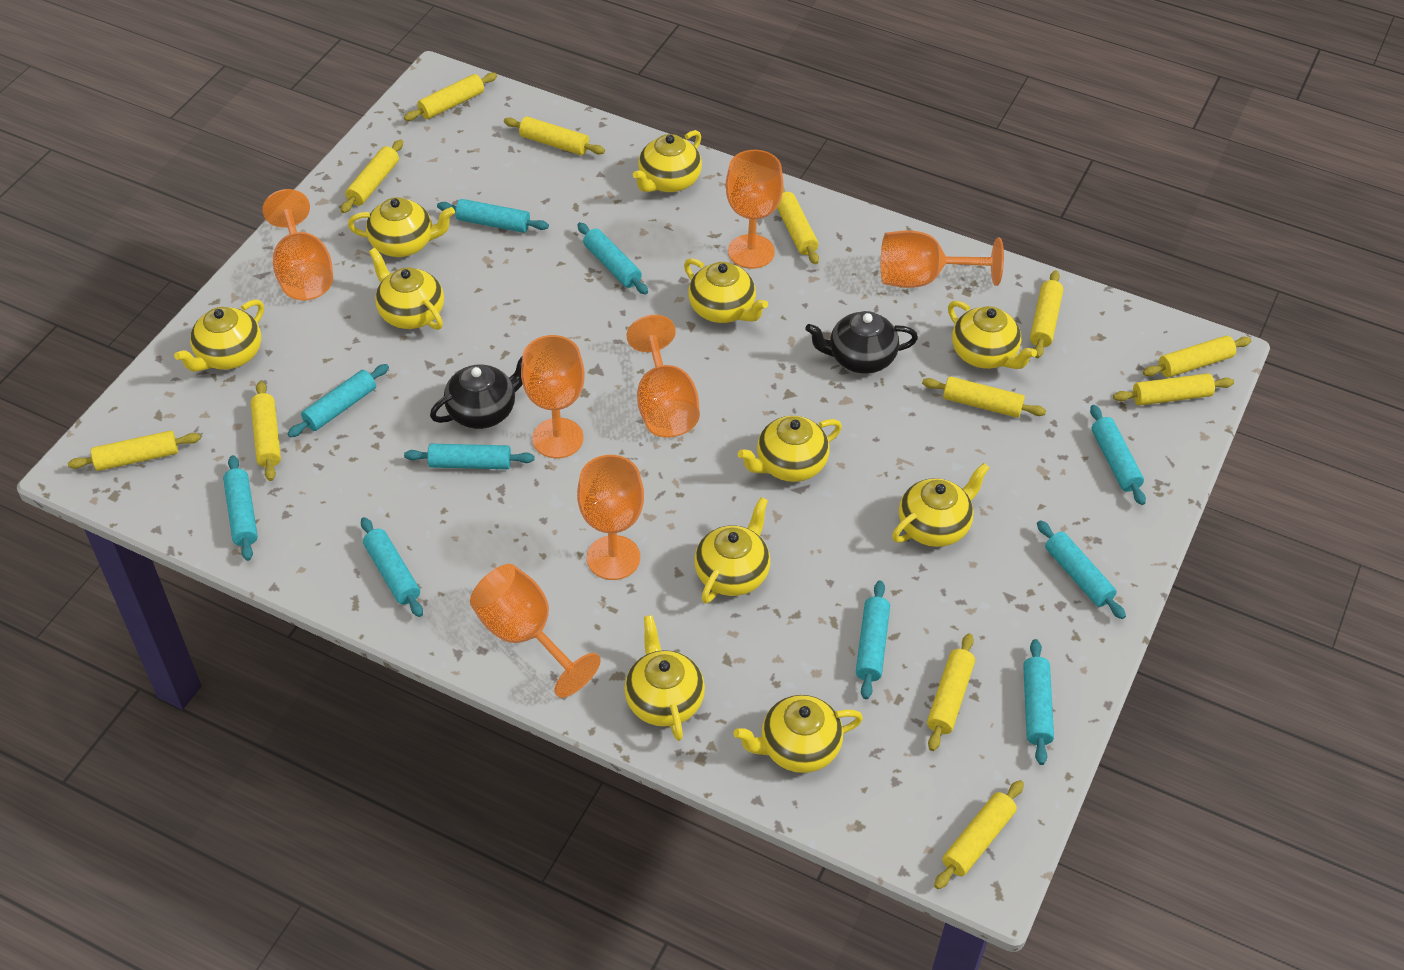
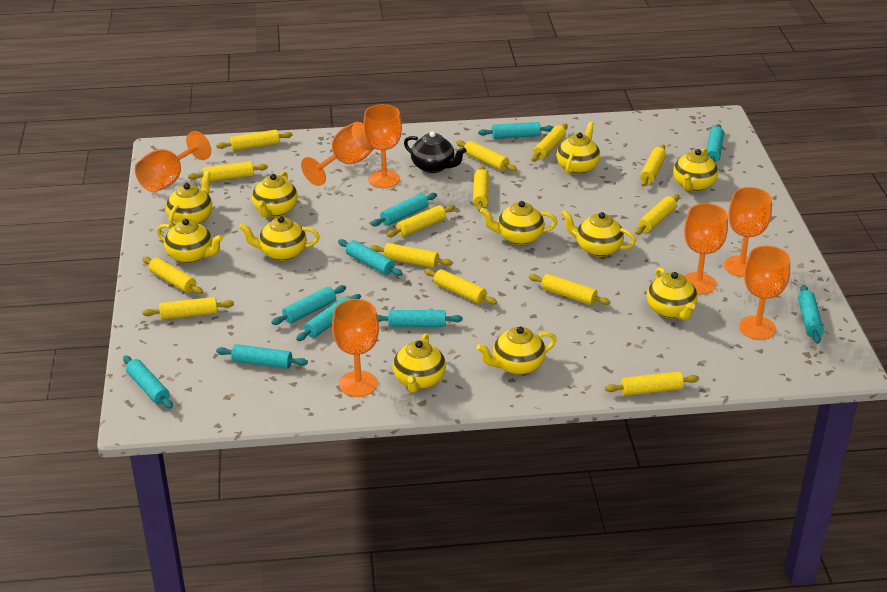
black teapot: 2 -> 1
yellow rolling pin: 12 -> 14

